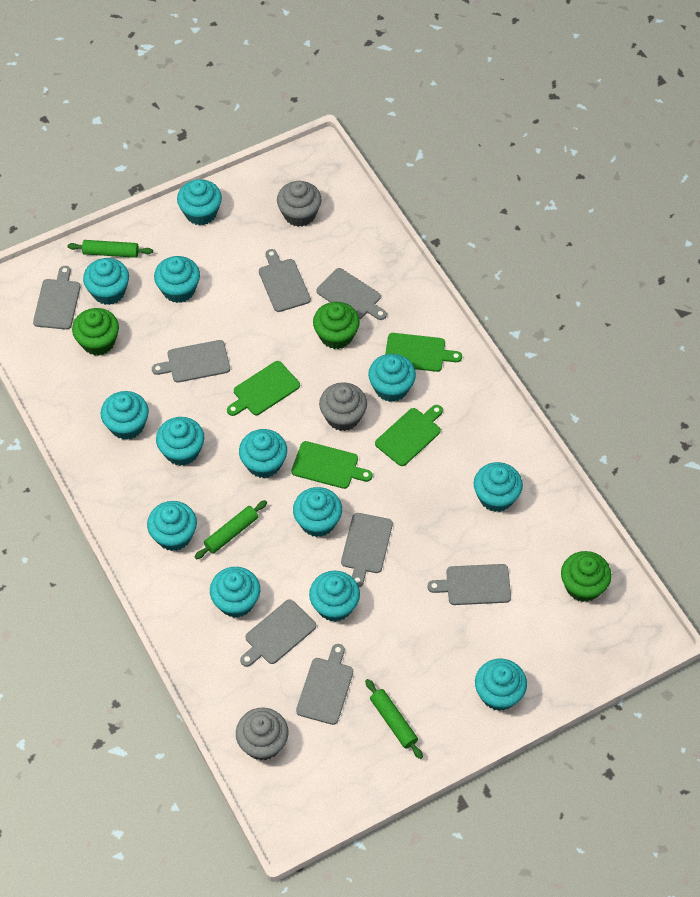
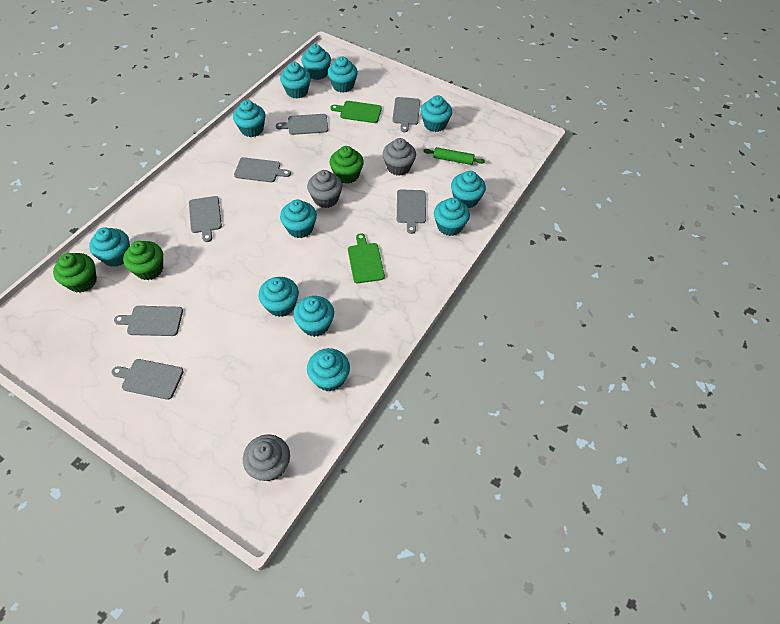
green cutting board: 4 -> 2
green rolling pin: 3 -> 1
grey cutting board: 8 -> 7
turquoise cupcake: 13 -> 12

